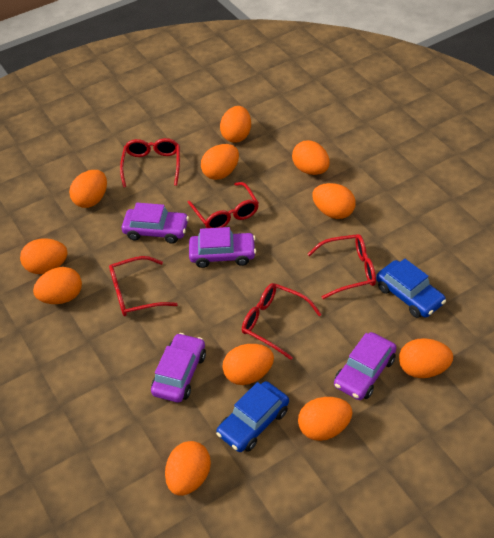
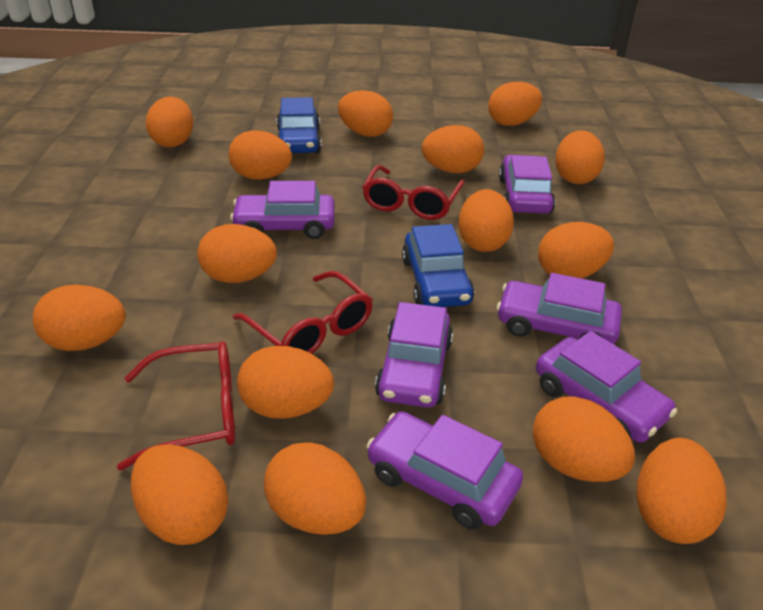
orange egg: 11 -> 15
purple car: 4 -> 6
red glasses: 5 -> 3

